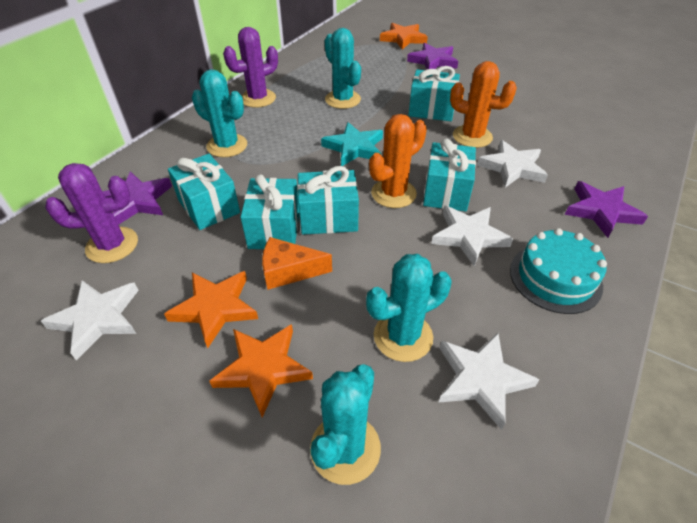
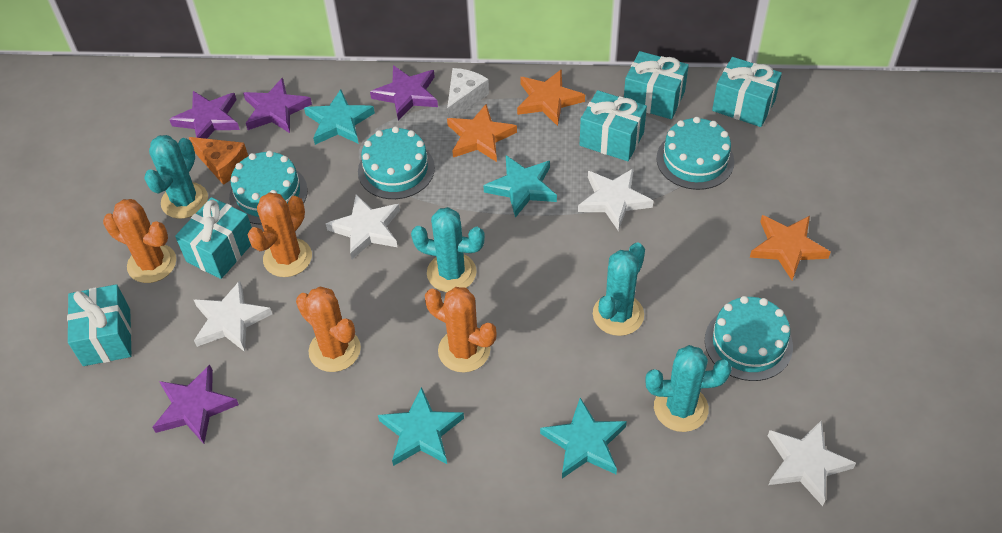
orange cactus: 2 -> 4
purple cactus: 2 -> 0
purple star: 3 -> 4
turquoise cake: 1 -> 4
turquoise star: 1 -> 4
white cheese: 0 -> 1

